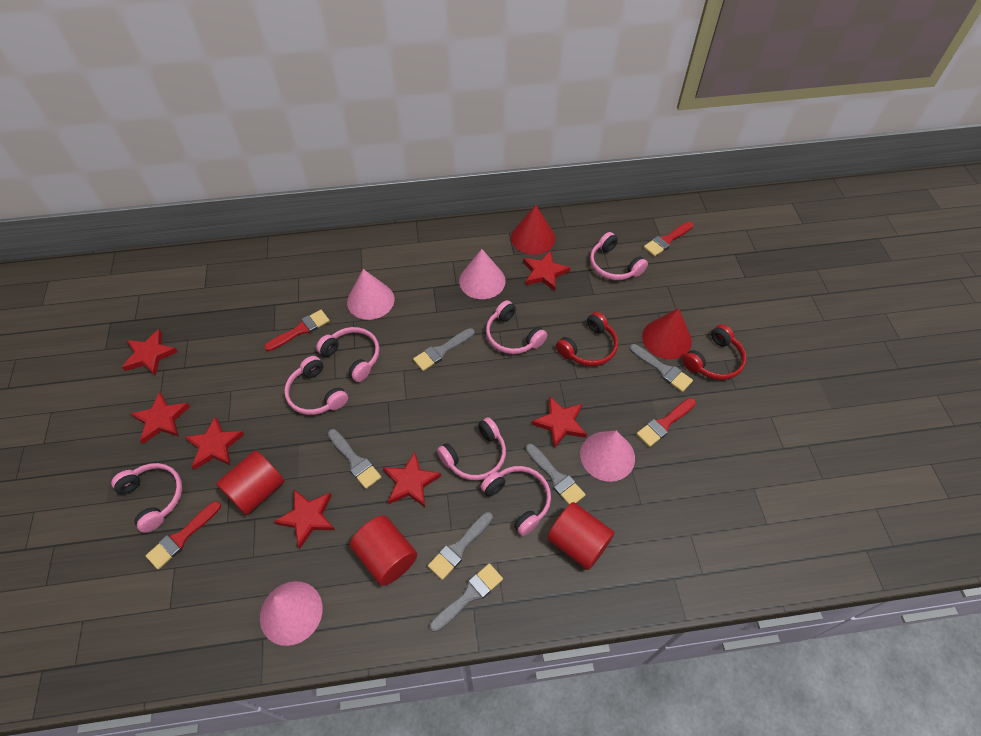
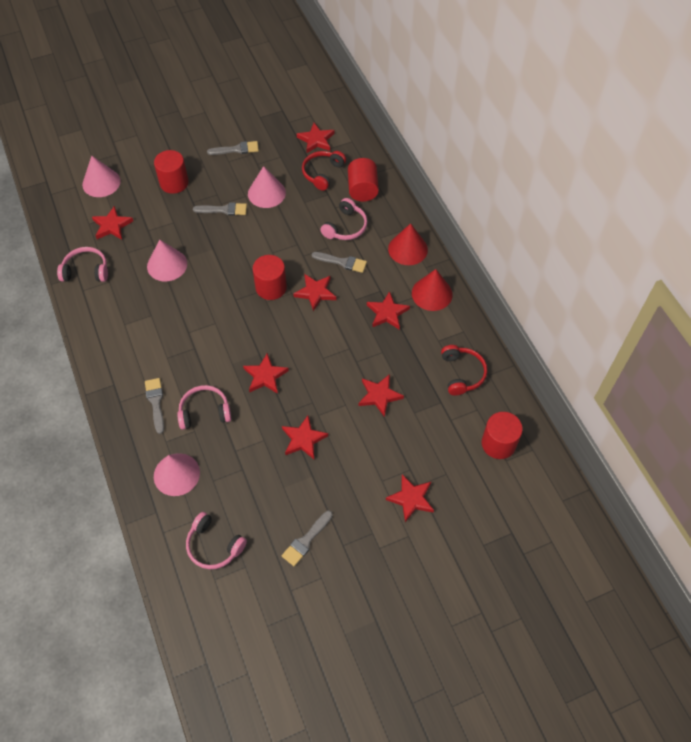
grey brush: 6 -> 5
pink headphones: 7 -> 4
red brush: 4 -> 0
red cylinder: 3 -> 4
red star: 7 -> 8

